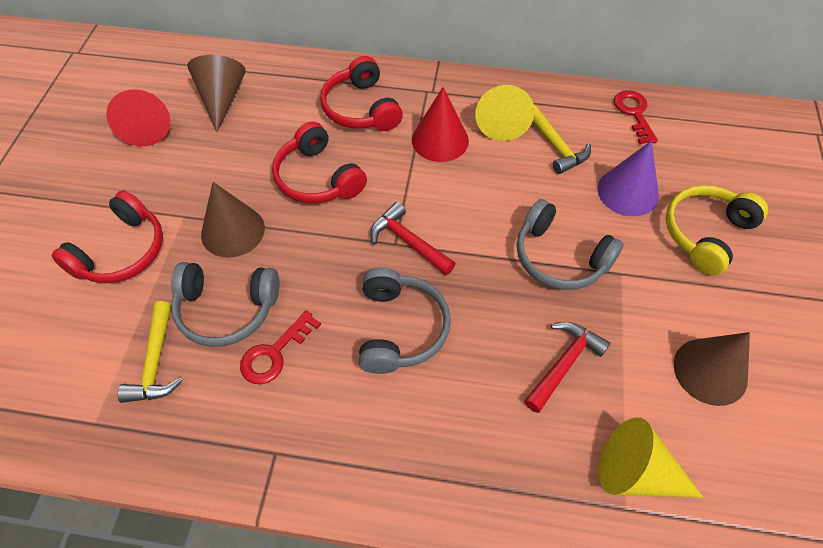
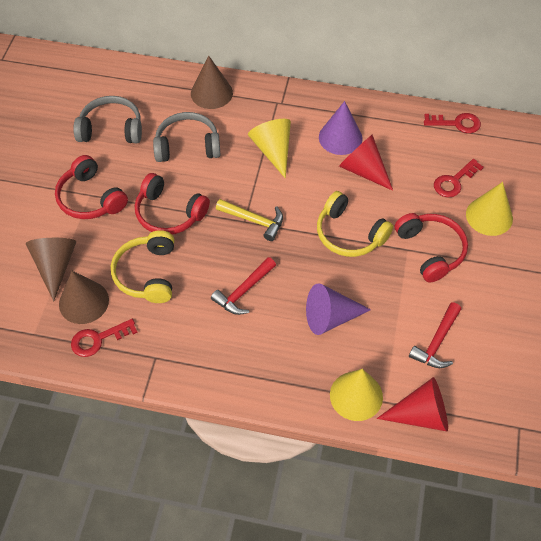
grey headphones: 3 -> 2
purple cone: 1 -> 2
red key: 2 -> 3
yellow cone: 2 -> 3
yellow hammer: 2 -> 1
yellow headphones: 1 -> 2

